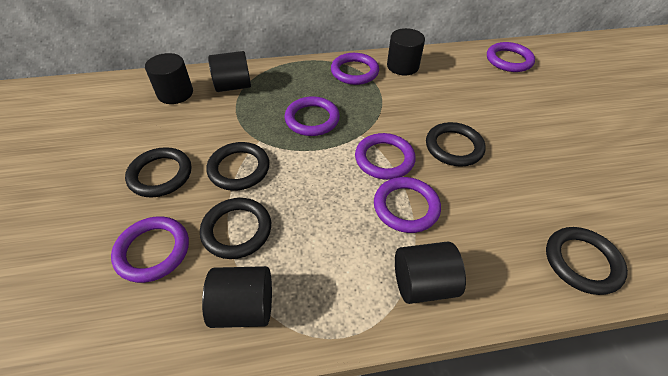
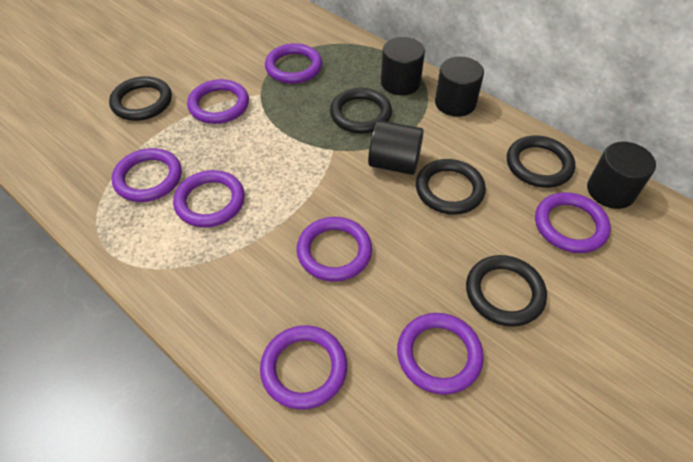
black cylinder: 5 -> 4
purple ring: 6 -> 8

